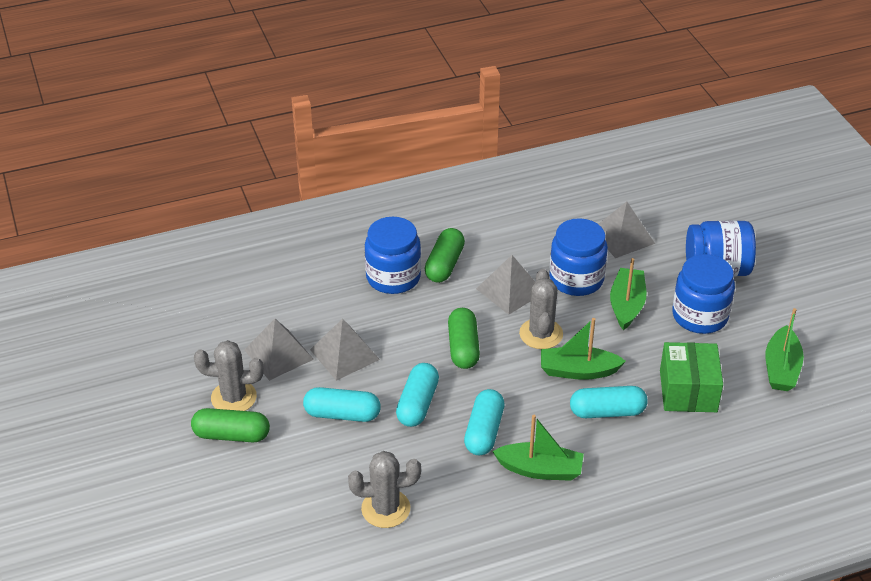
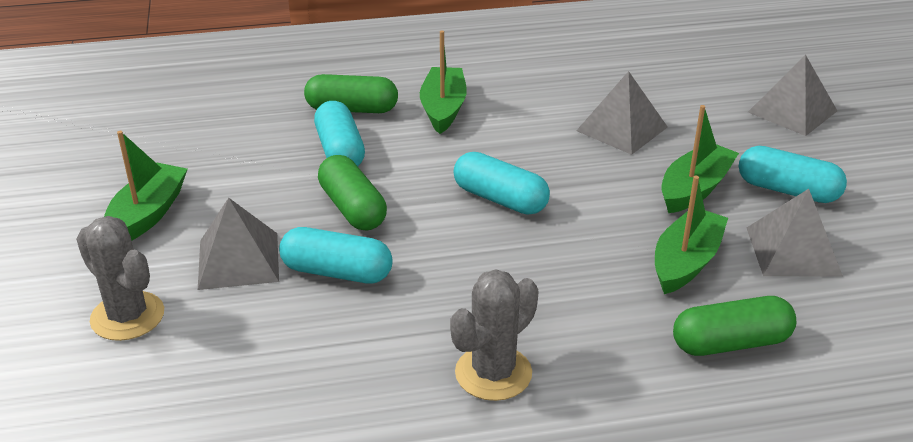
blue jar: 4 -> 0
green box: 1 -> 0
grey cactus: 3 -> 2

